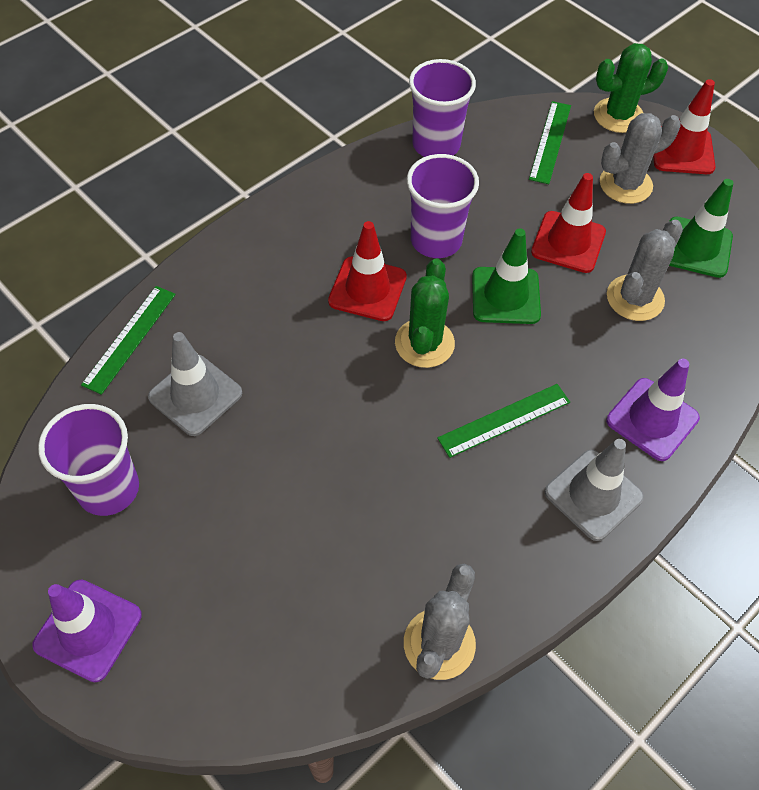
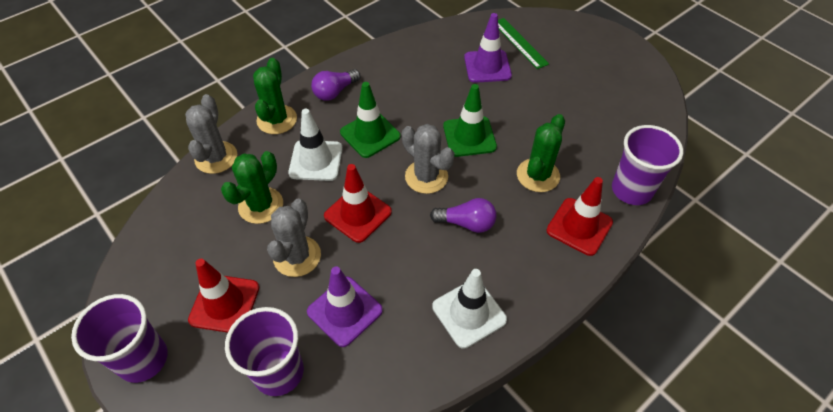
green cactus: 2 -> 3
green ruler: 3 -> 1
grey traffic cone: 2 -> 0
purple light bulb: 0 -> 2
white traffic cone: 0 -> 2

